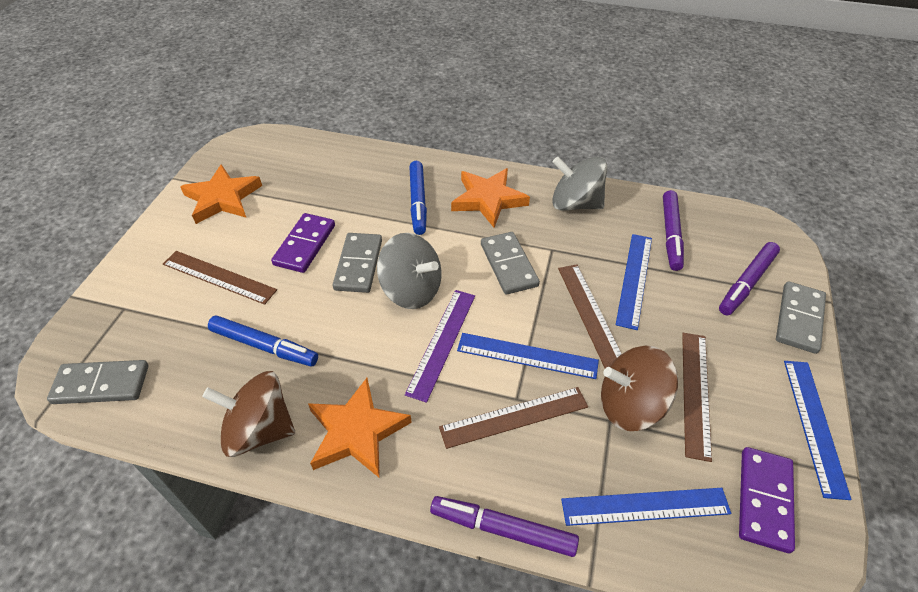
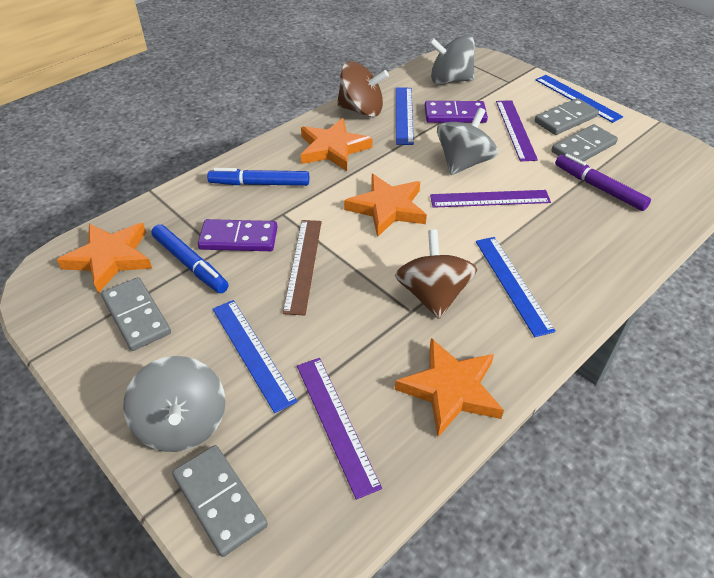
brown ruler: 4 -> 1
grey spinning top: 2 -> 3
orange star: 3 -> 4
purple marker: 3 -> 1
purple ruler: 1 -> 3

